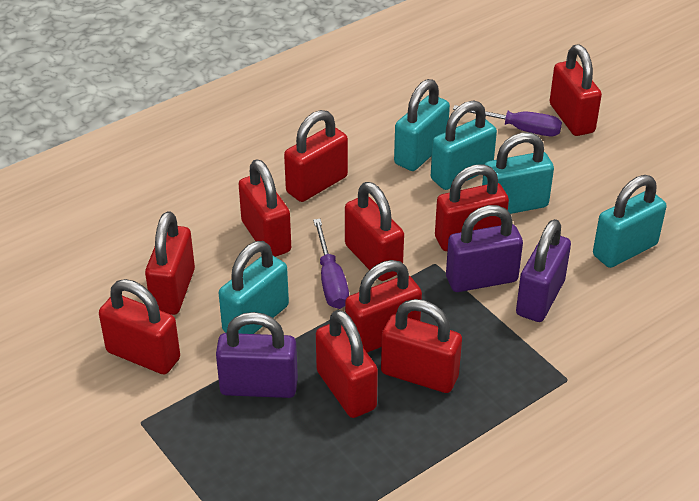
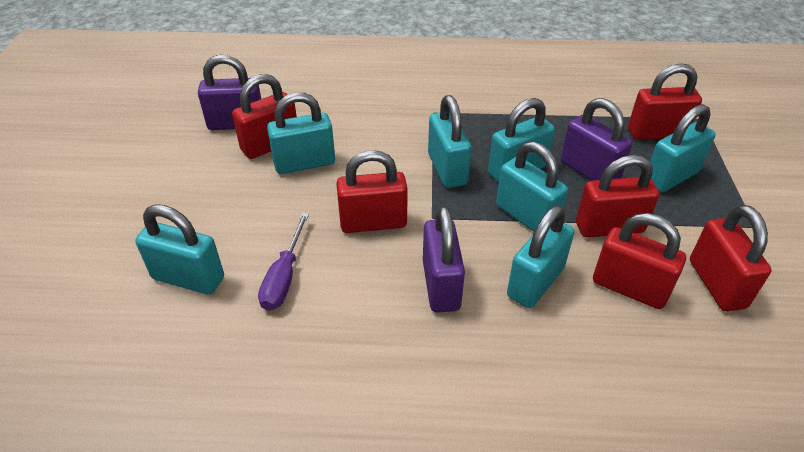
purple screwdriver: 2 -> 1
red padlock: 10 -> 6
turquoise padlock: 5 -> 7

